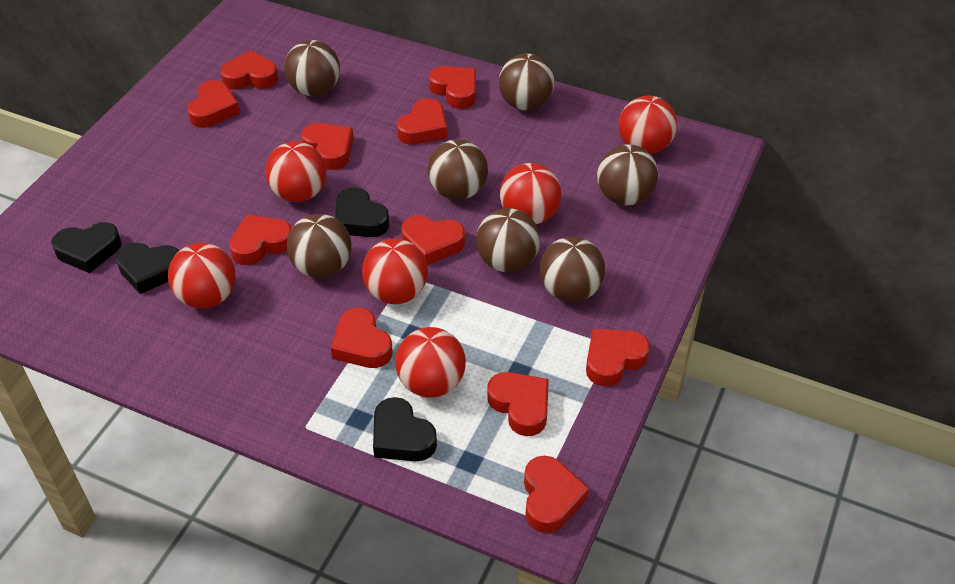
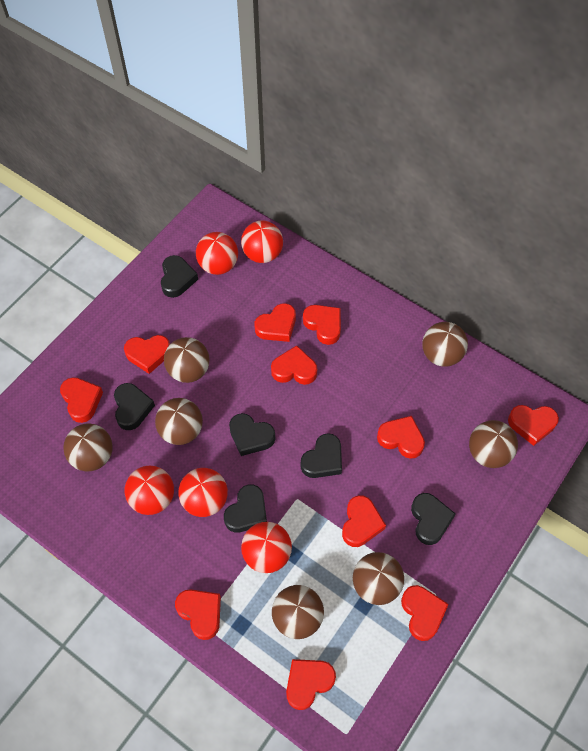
black heart: 4 -> 6
red ball: 6 -> 5

